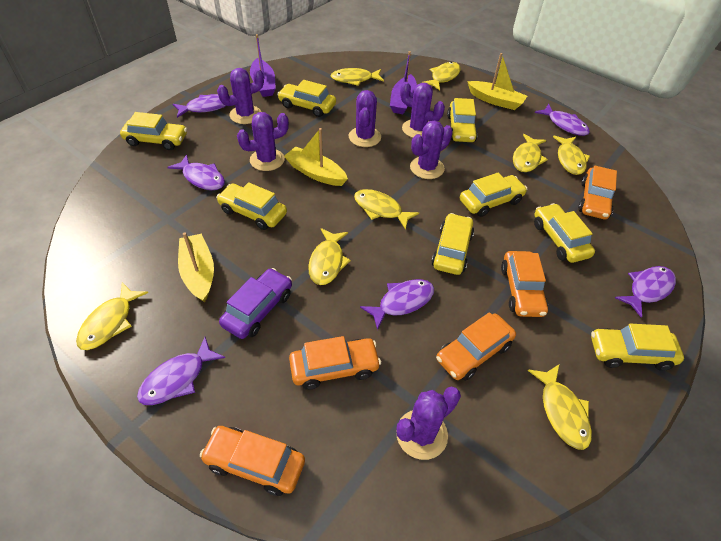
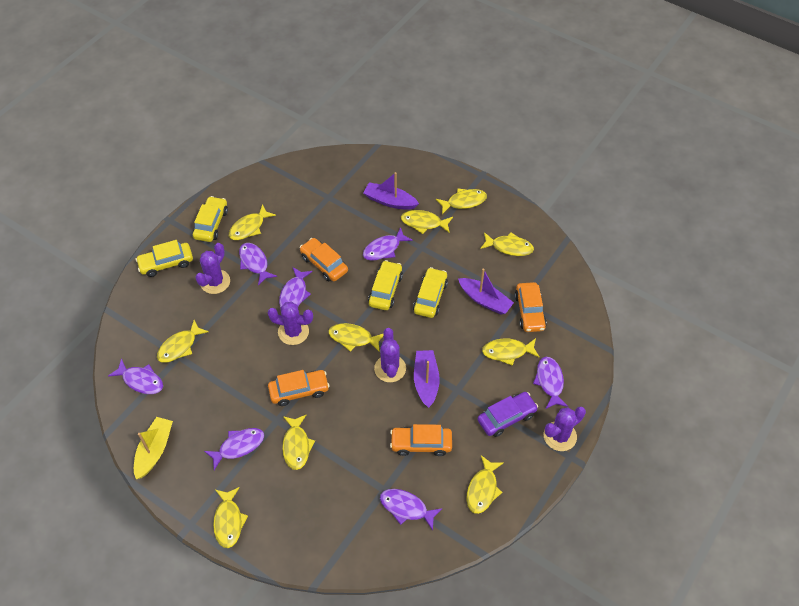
orange car: 5 -> 4
purple boat: 2 -> 3
purple cactus: 6 -> 4
purple fish: 6 -> 7
yellow boat: 3 -> 1
yellow car: 8 -> 4
yellow fish: 8 -> 10

